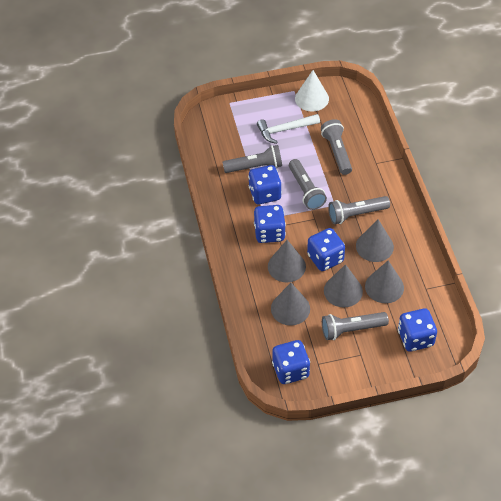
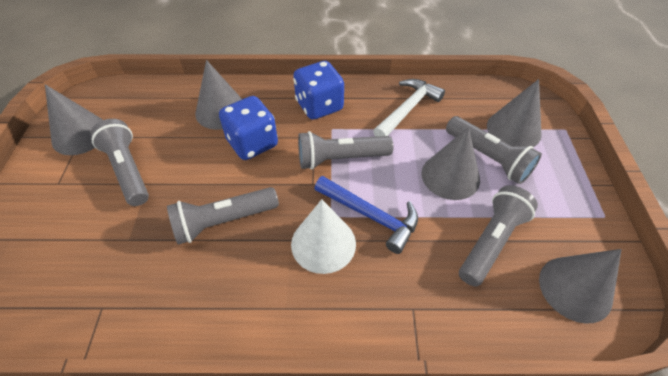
blue dice: 5 -> 2
blue hammer: 0 -> 1

